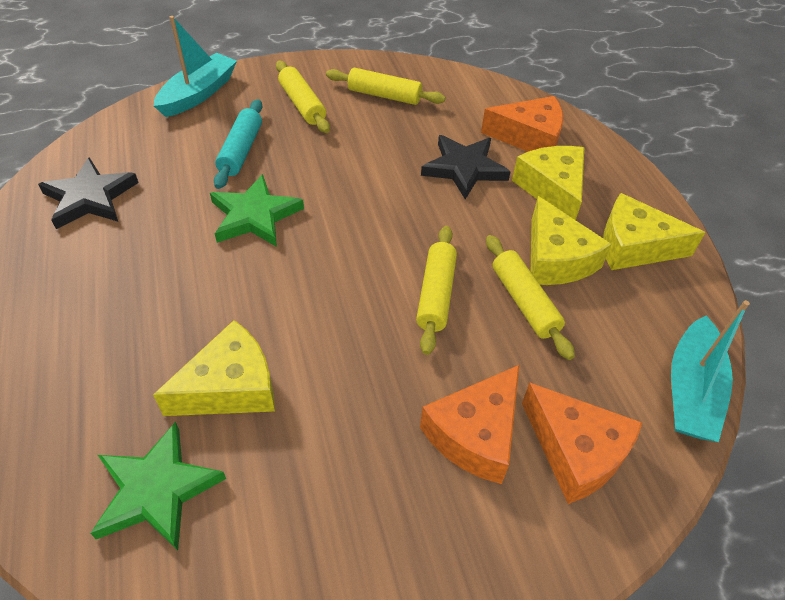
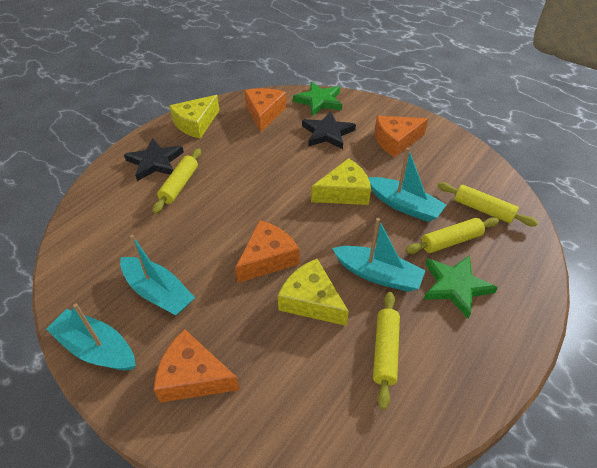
orange cheese: 3 -> 4
turquoise boat: 2 -> 4
turquoise rolling pin: 1 -> 0
yellow cheese: 4 -> 3

